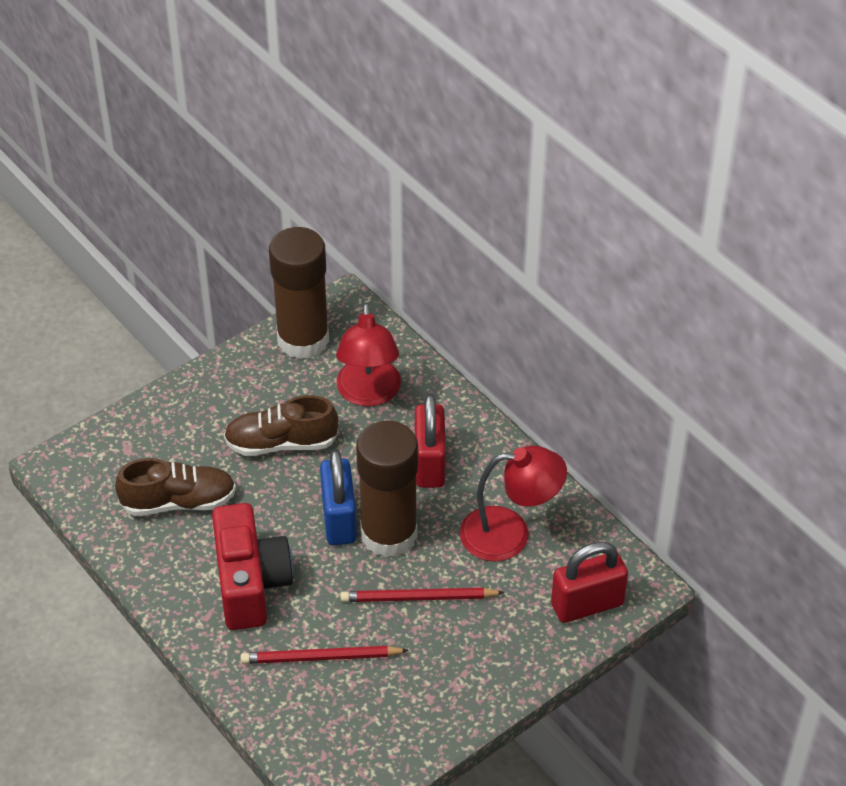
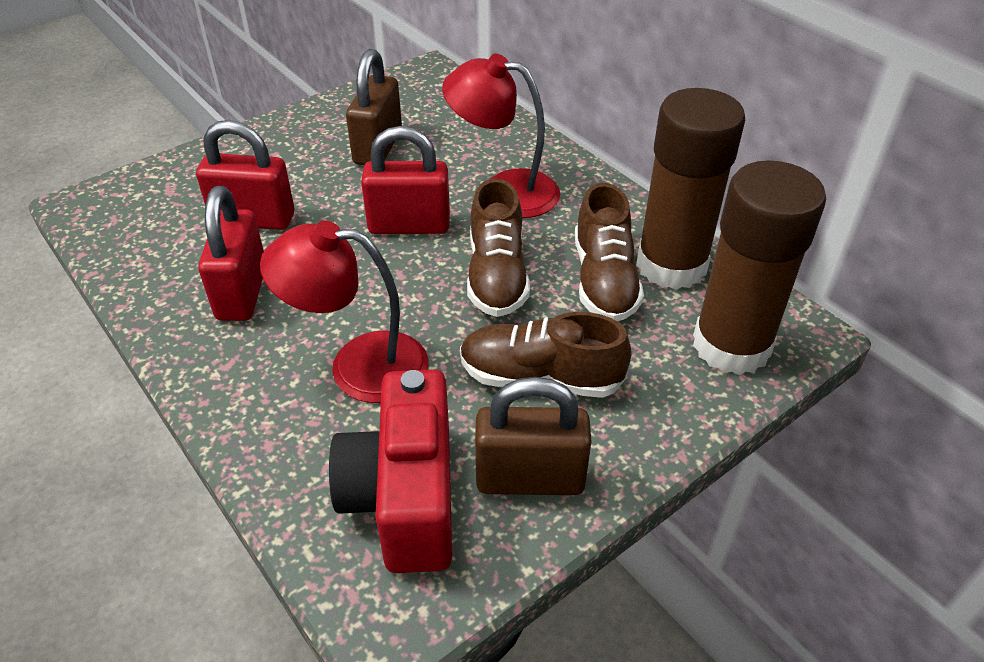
blue padlock: 1 -> 0
brown padlock: 0 -> 2
brown shoe: 2 -> 3
red padlock: 2 -> 3
red pencil: 2 -> 0

